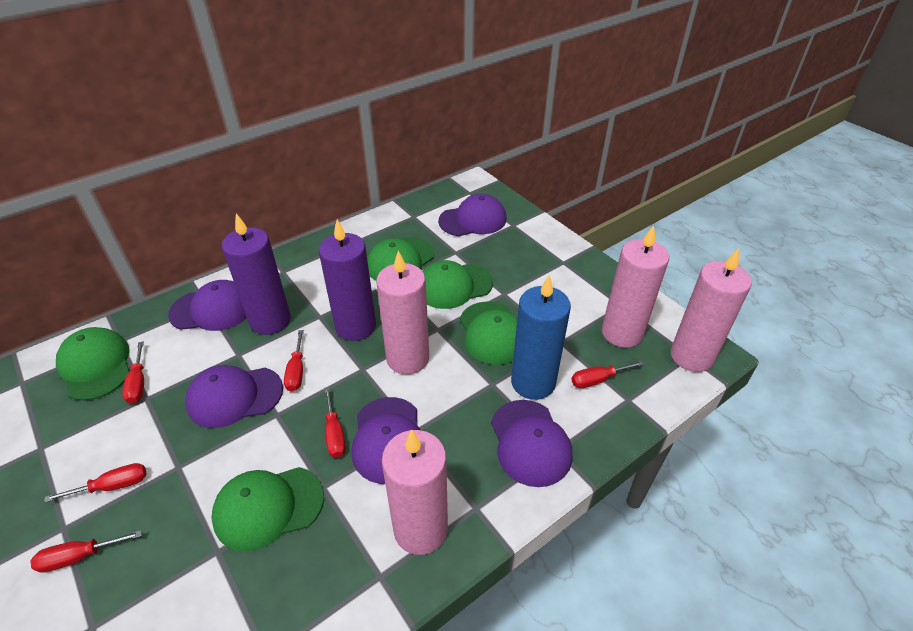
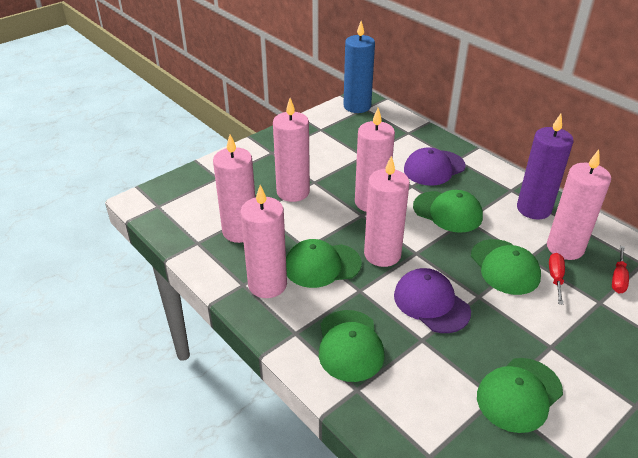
pink candle: 4 -> 6
purple candle: 2 -> 1
purple cap: 5 -> 2
red screwdriver: 6 -> 2

